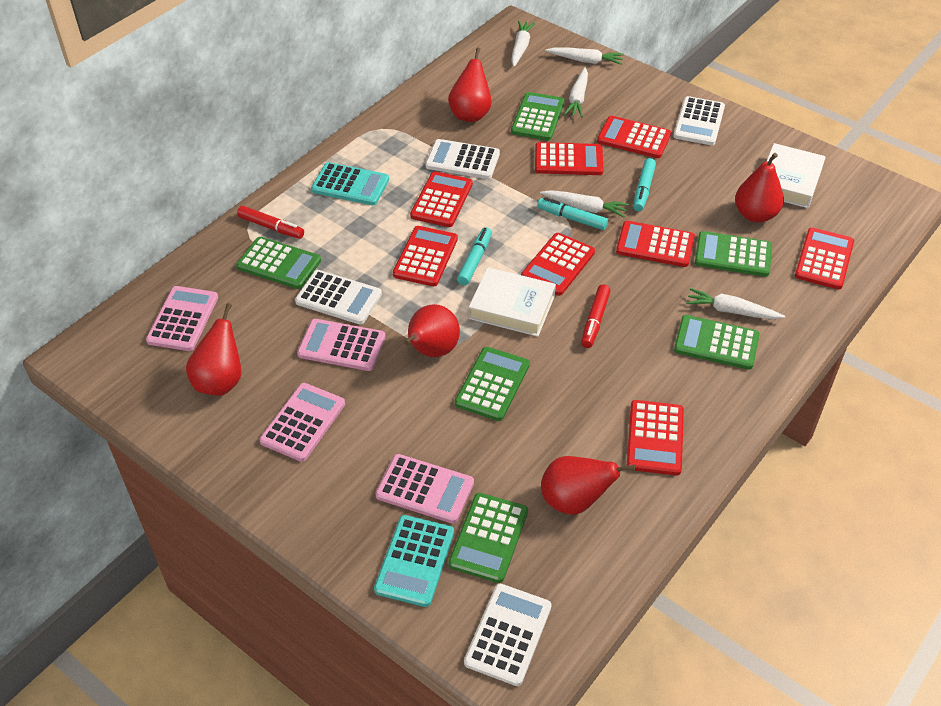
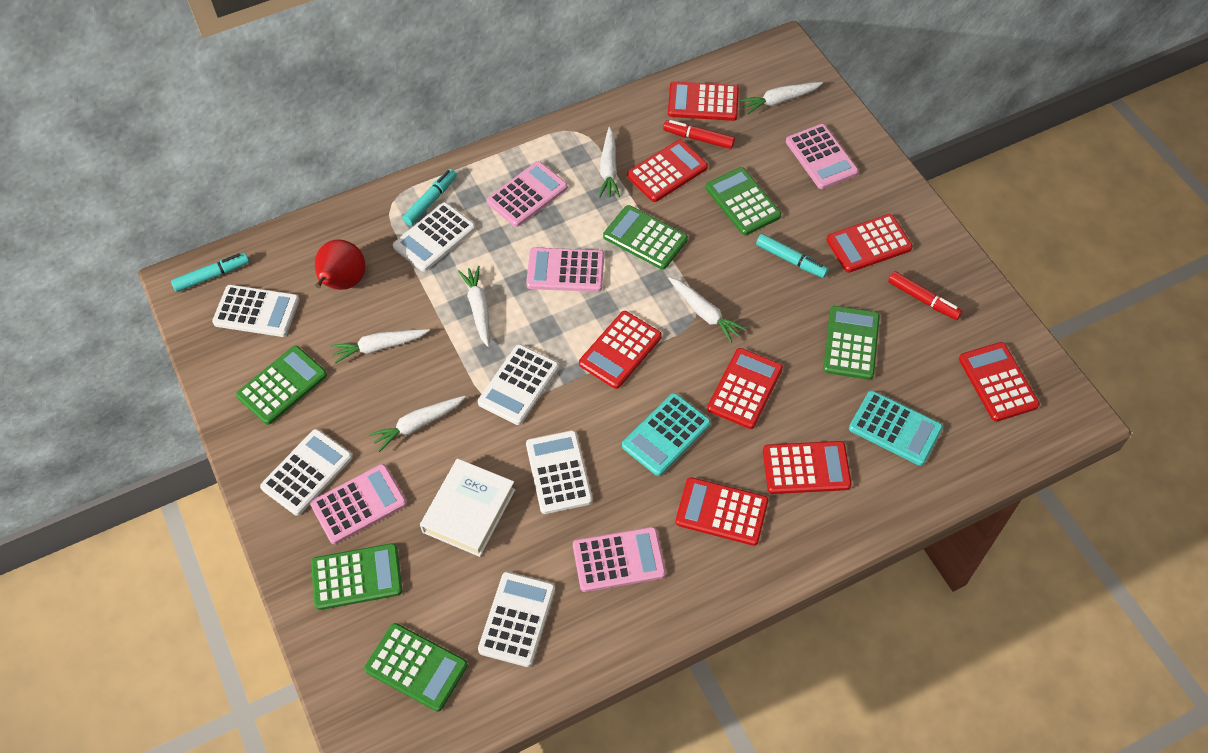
pink calculator: 4 -> 5
red pear: 5 -> 1
white book: 2 -> 1
white calculator: 4 -> 6
white carrot: 5 -> 6

